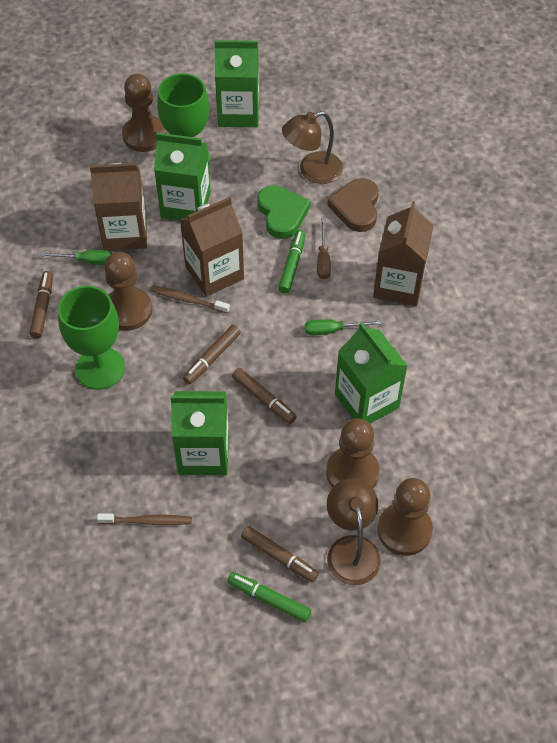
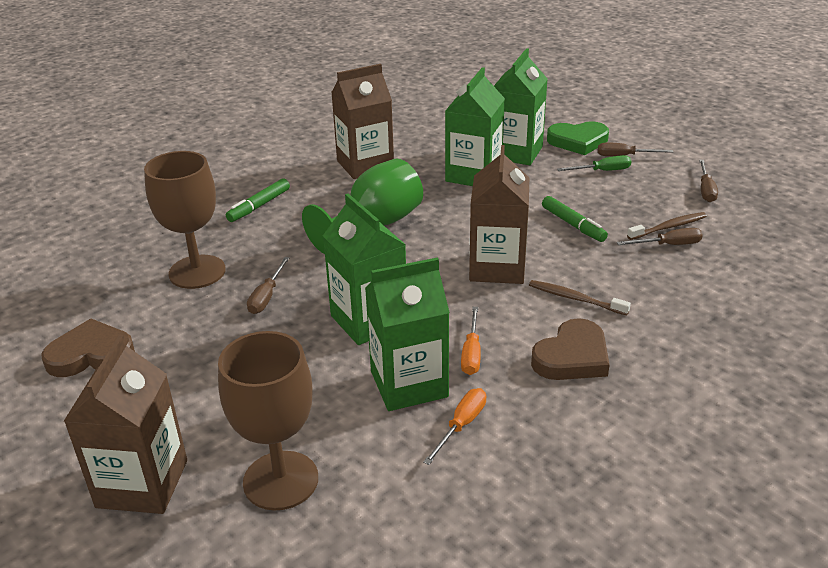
brown goblet: 0 -> 2
brown heart: 1 -> 2
brown lamp: 2 -> 0
brown marker: 4 -> 0
brown pawn: 4 -> 0
brown screwdriver: 1 -> 4
green goblet: 2 -> 1
green screwdriver: 2 -> 1
orange screwdriver: 0 -> 2

